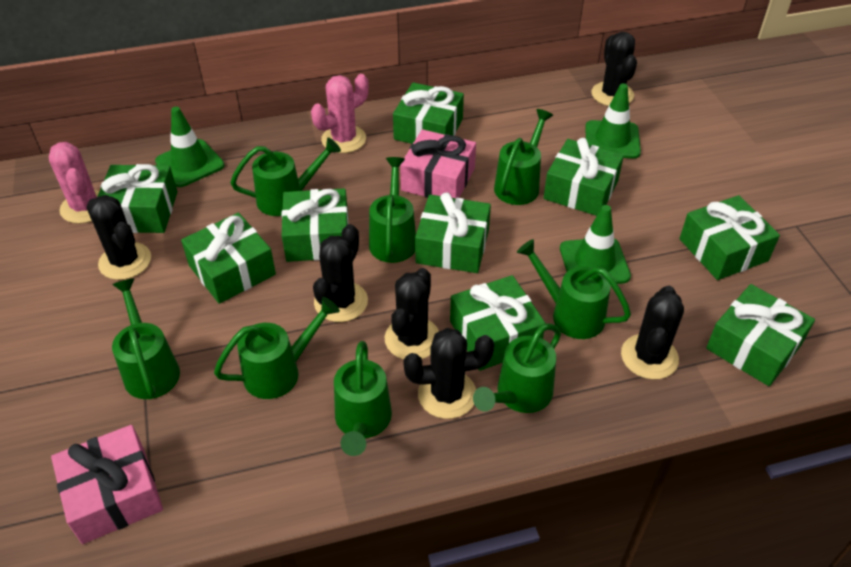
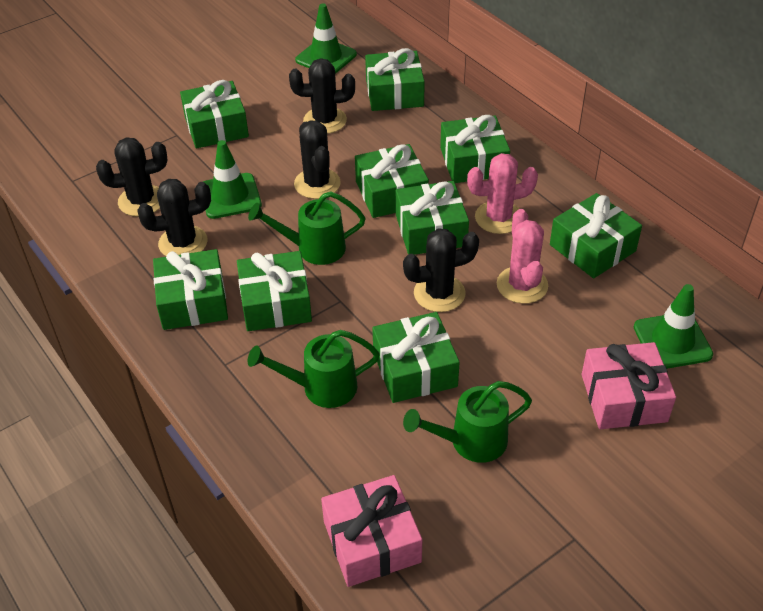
black cactus: 6 -> 5
green watering can: 8 -> 3

